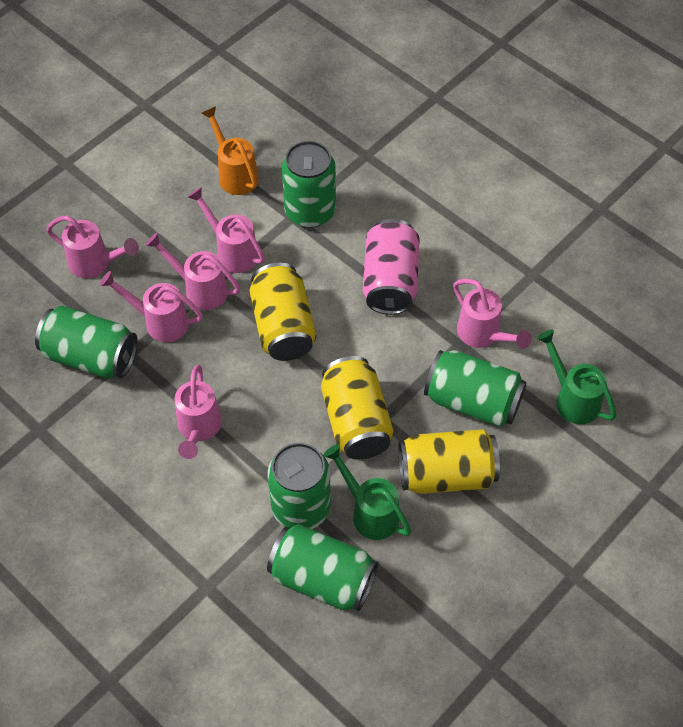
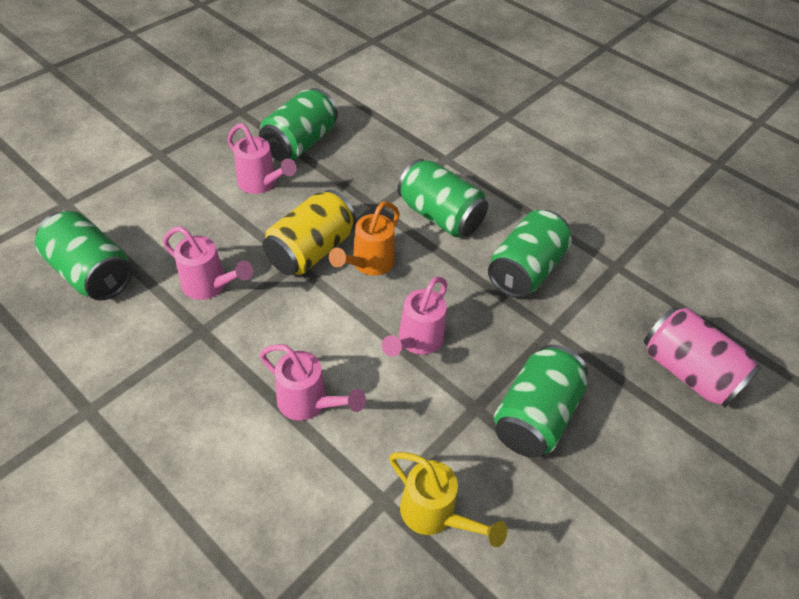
green watering can: 2 -> 0
pink watering can: 6 -> 4
yellow can: 3 -> 1
yellow watering can: 0 -> 1

